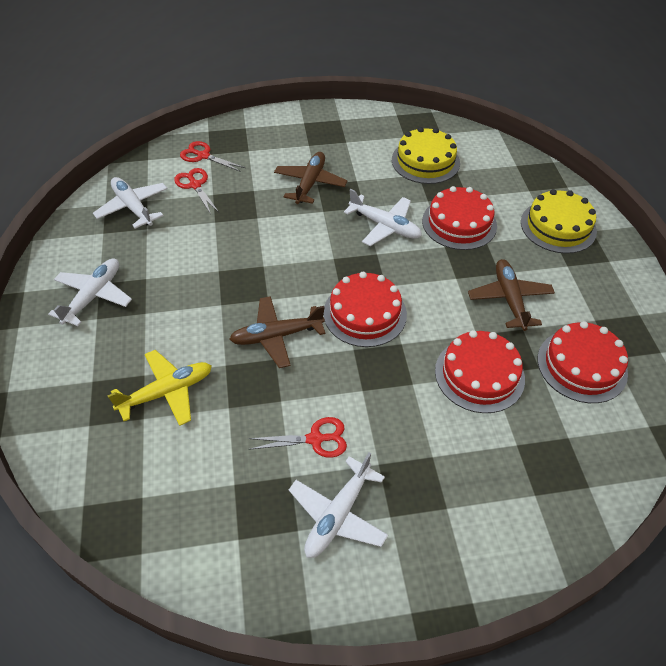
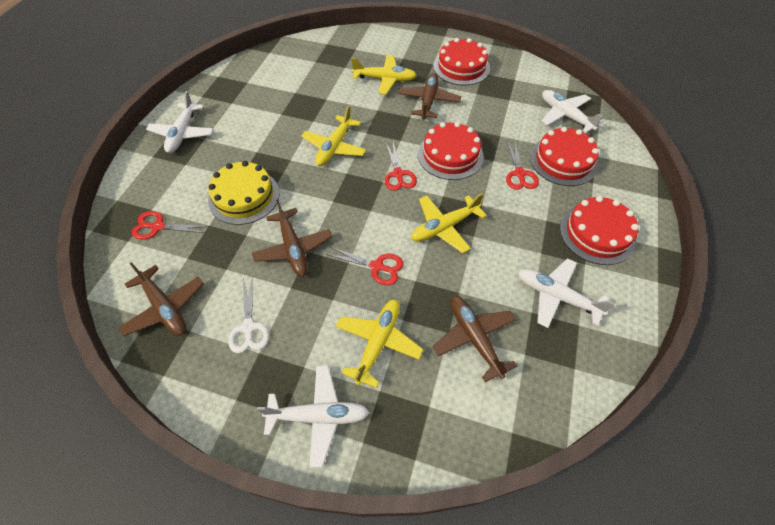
brown plane: 3 -> 4
red scissors: 3 -> 4
white scissors: 0 -> 1
yellow cake: 2 -> 1
yellow plane: 1 -> 4

